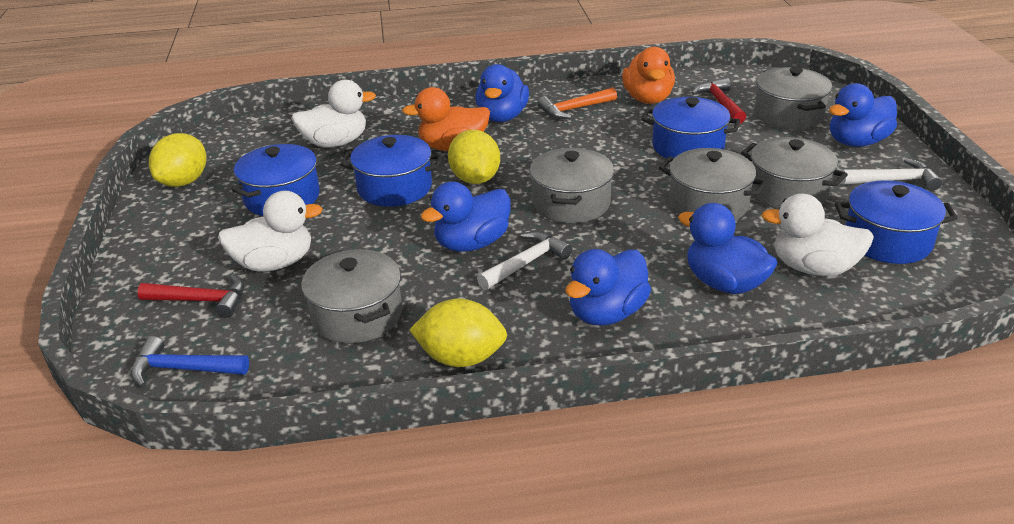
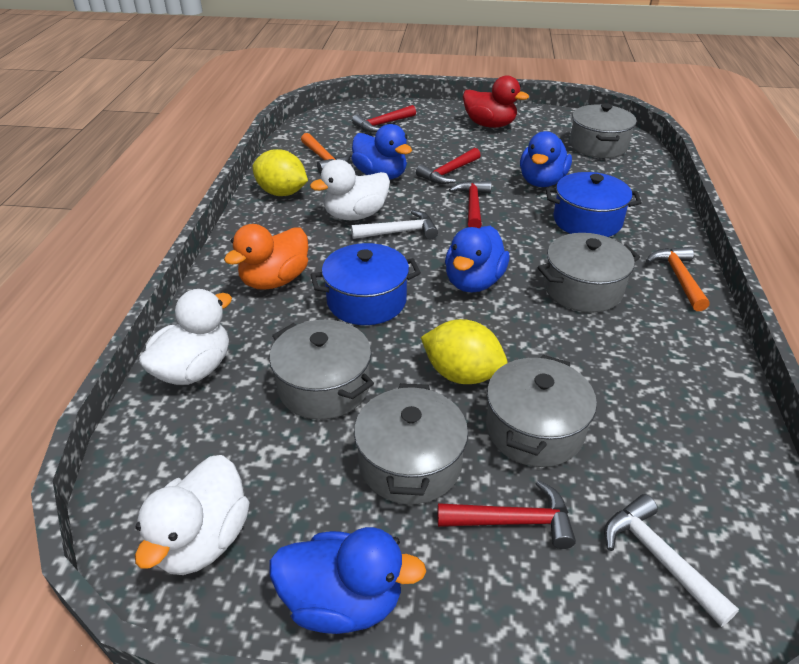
blue duck: 5 -> 4
blue hammer: 1 -> 0
blue pot: 4 -> 2
orange duck: 2 -> 1
orange hammer: 1 -> 2
red duck: 0 -> 1
red hammer: 2 -> 4
yellow lemon: 3 -> 2

